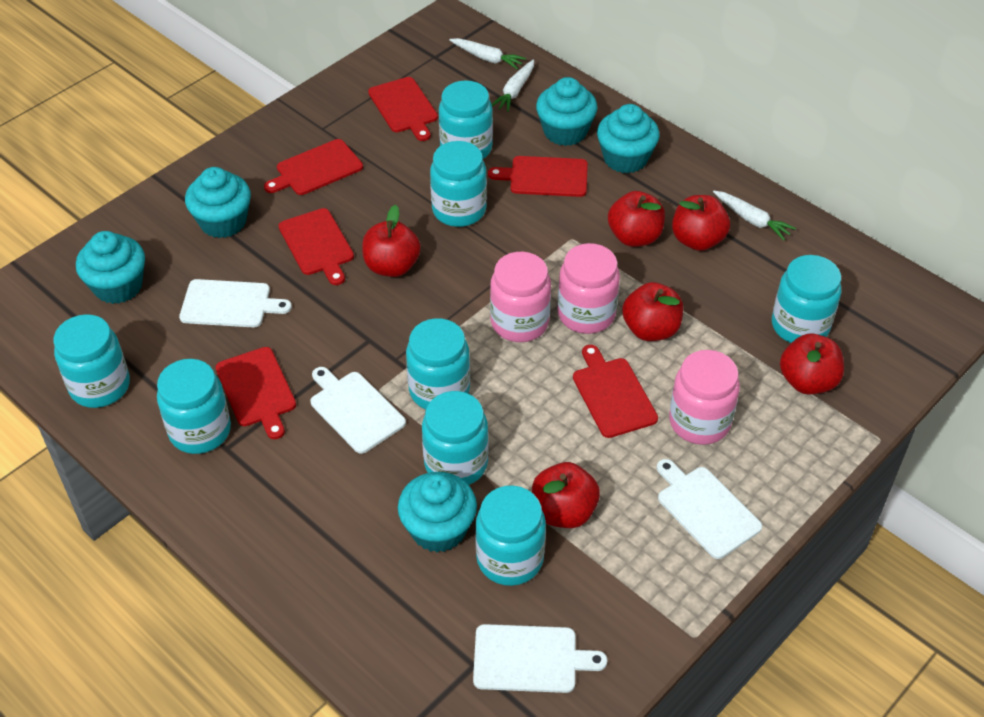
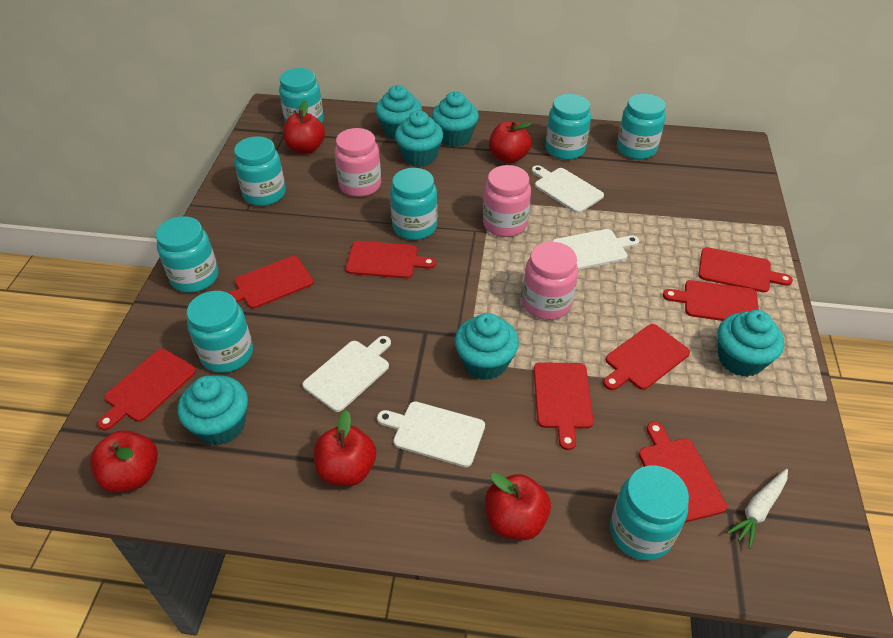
red apple: 6 -> 5
red cutting board: 6 -> 8
turquoise cupcake: 5 -> 6
white carrot: 3 -> 1

